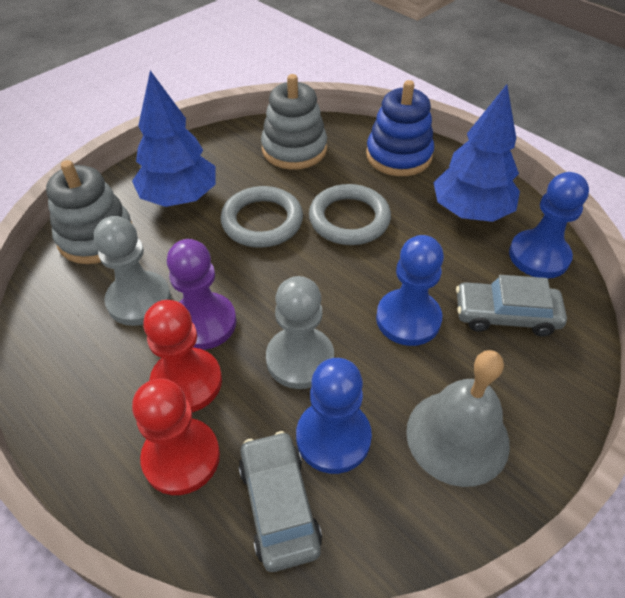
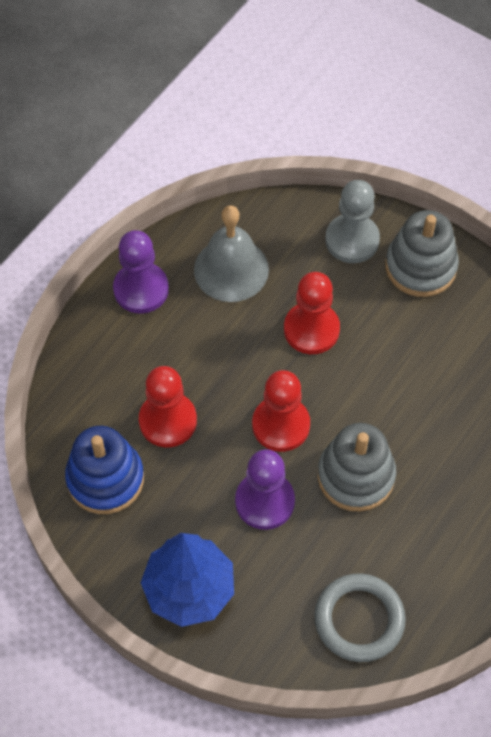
blue pawn: 3 -> 0
blue tree: 2 -> 1
grey car: 2 -> 0
grey pawn: 2 -> 1
grey ring: 2 -> 1
purple pawn: 1 -> 2
red pawn: 2 -> 3

